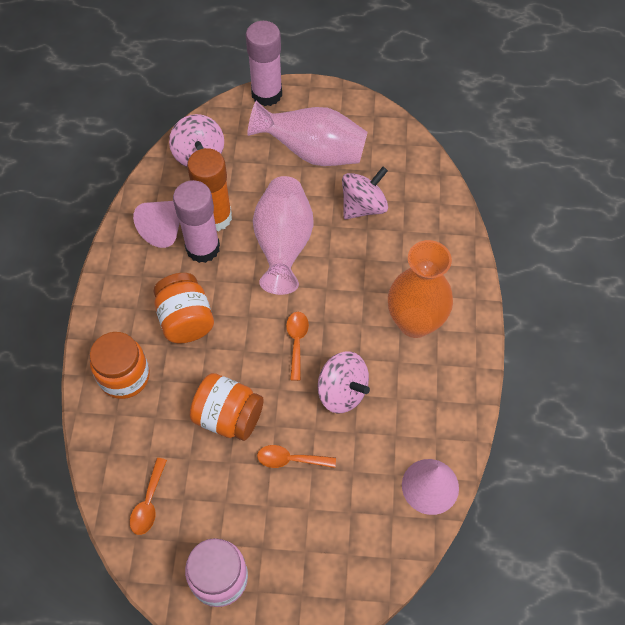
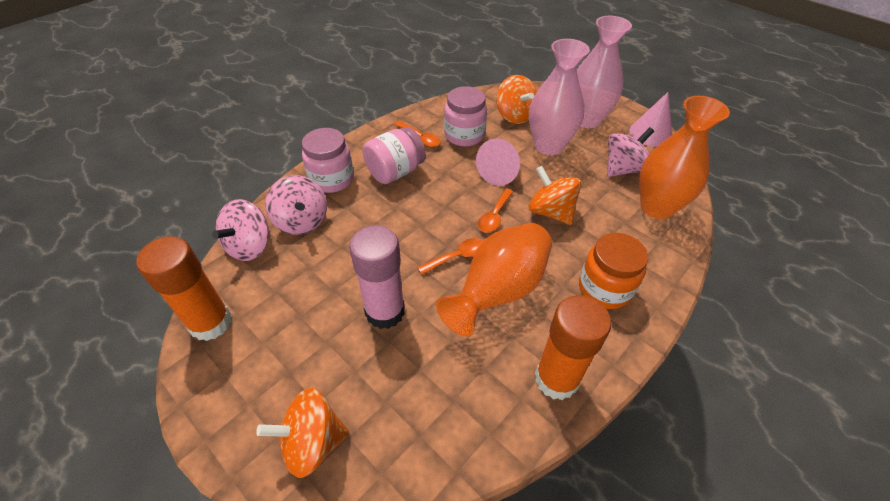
orange glue stick: 1 -> 2
orange jar: 3 -> 1
orange spinning top: 0 -> 3
orange vase: 1 -> 2
pink glue stick: 2 -> 1
pink jar: 1 -> 3

